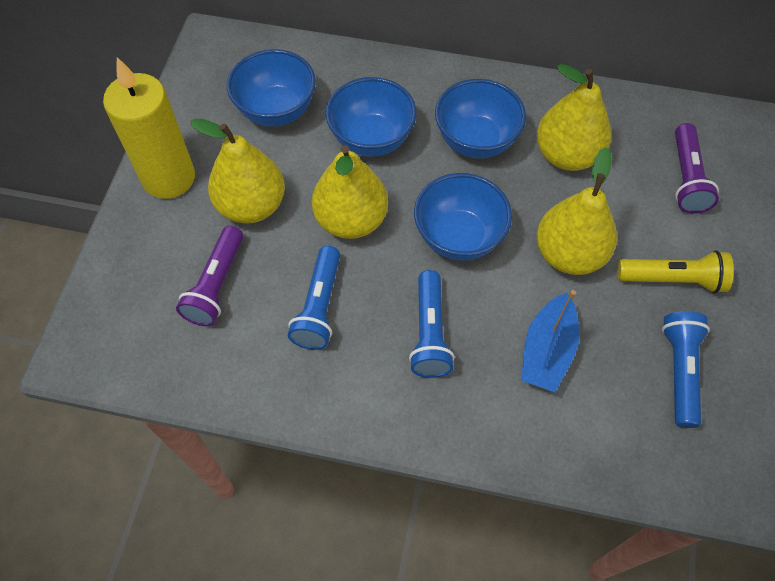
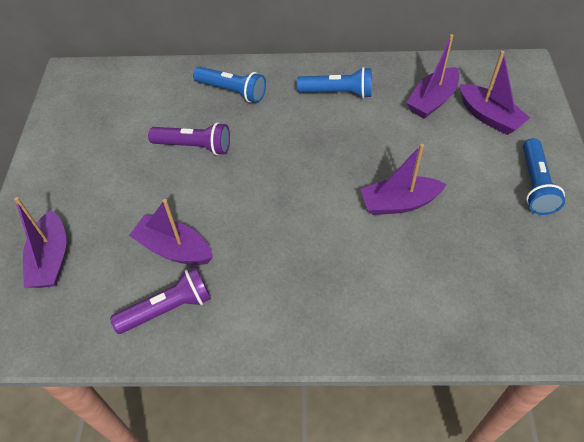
blue boat: 1 -> 0
blue bowl: 4 -> 0
purple boat: 0 -> 5
yellow candle: 1 -> 0
yellow flashlight: 1 -> 0
yellow pear: 4 -> 0

